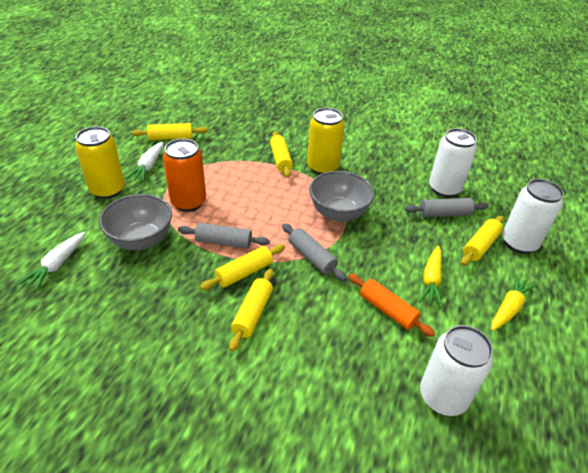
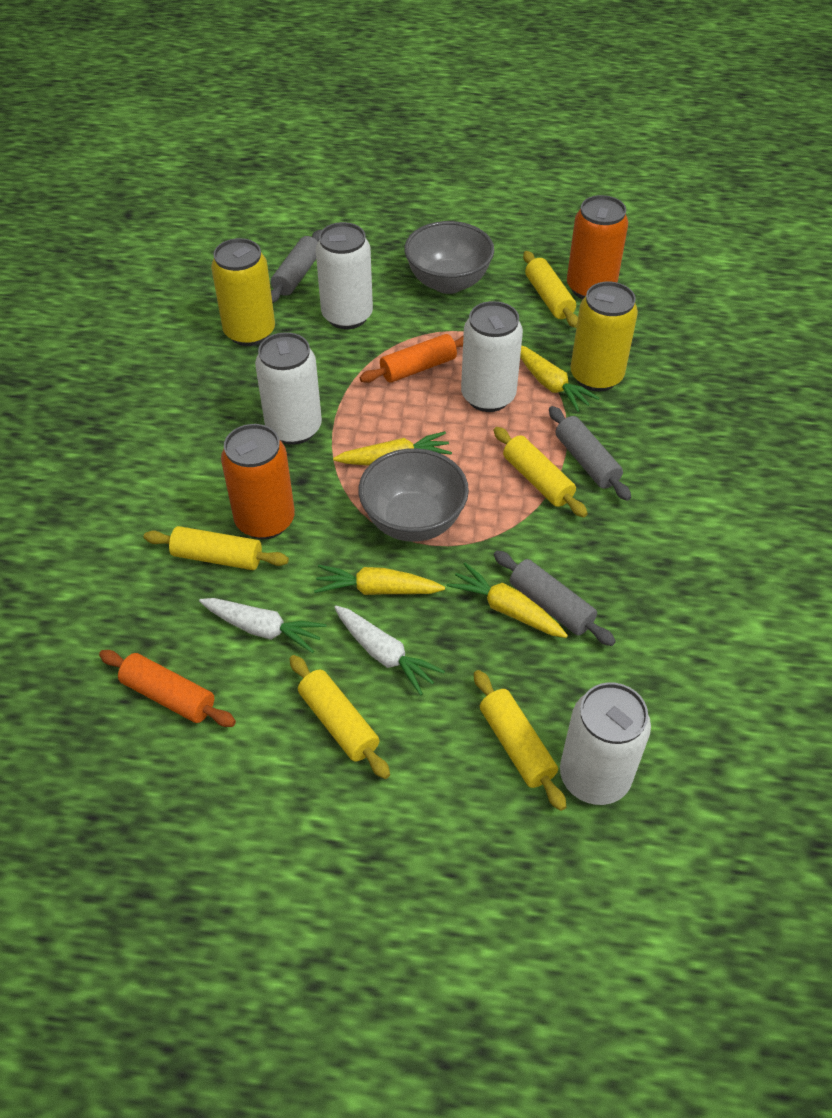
orange can: 1 -> 2
orange rolling pin: 1 -> 2
white can: 3 -> 4
yellow carrot: 2 -> 4

